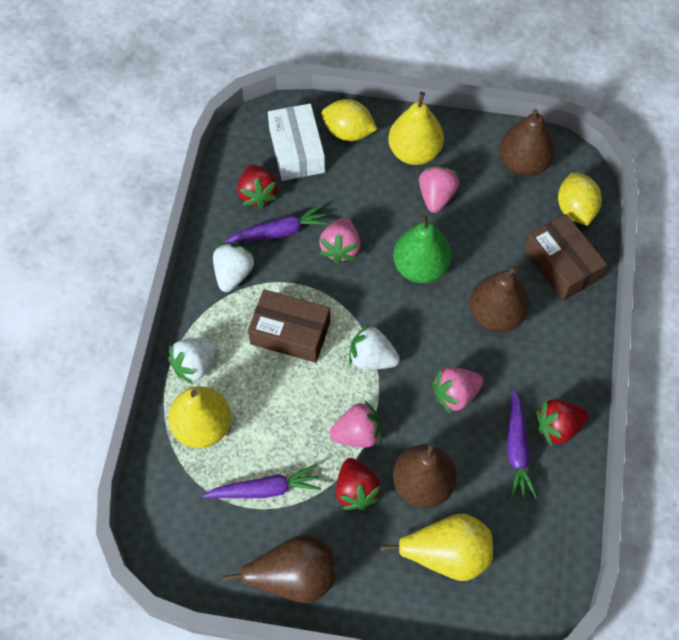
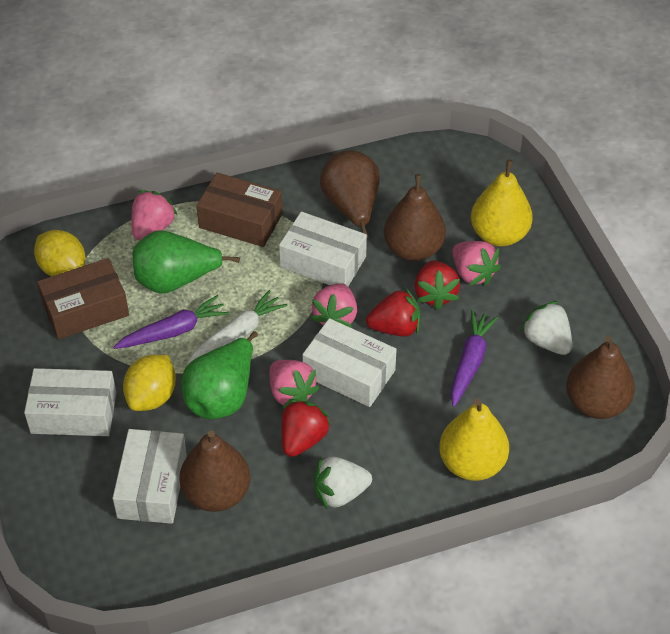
green pear: 1 -> 2
purple carrot: 3 -> 2
white box: 1 -> 4
white carrot: 0 -> 1
white strawberry: 3 -> 2
yellow pear: 3 -> 2

